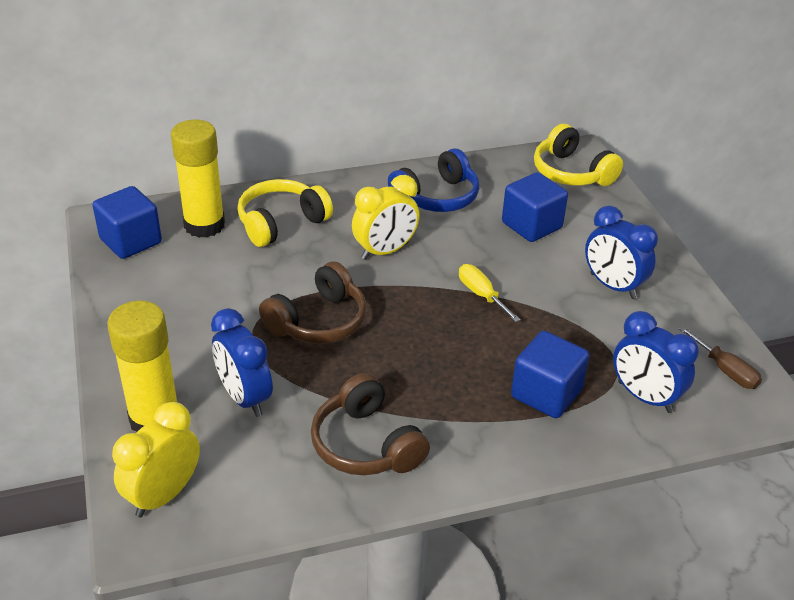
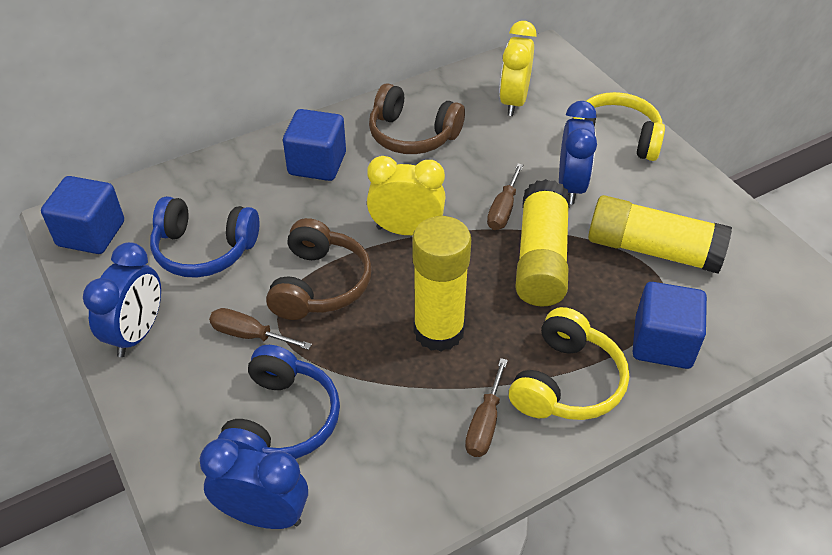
blue headphones: 1 -> 2
brown screwdriver: 1 -> 3
yellow glue stick: 2 -> 3
yellow screwdriver: 1 -> 0

